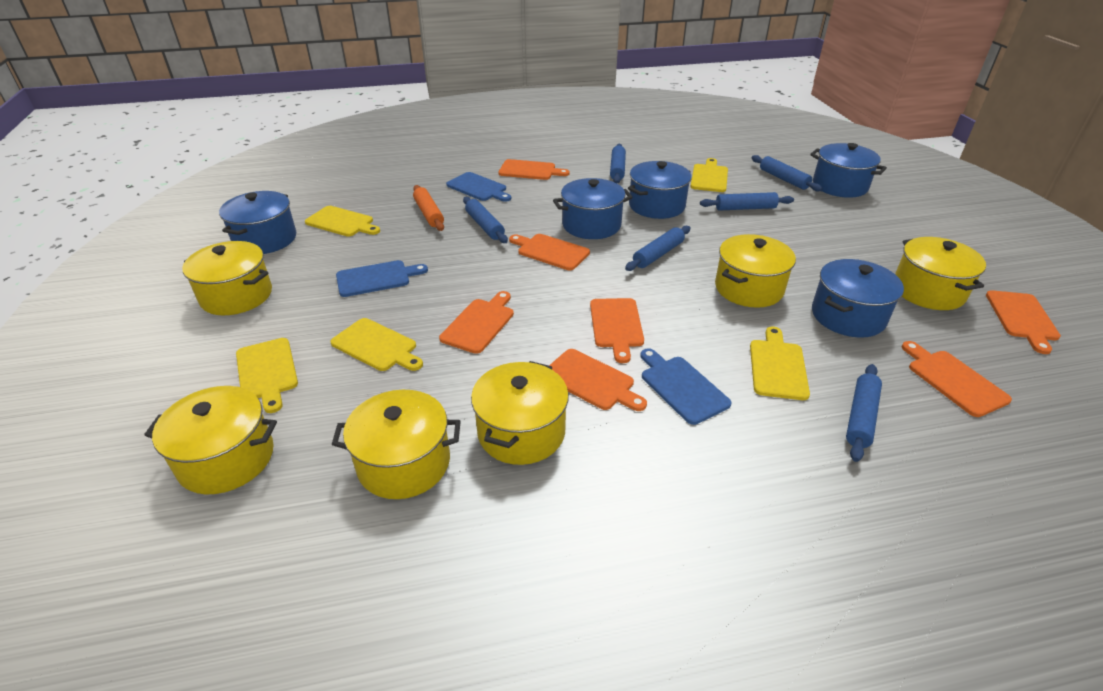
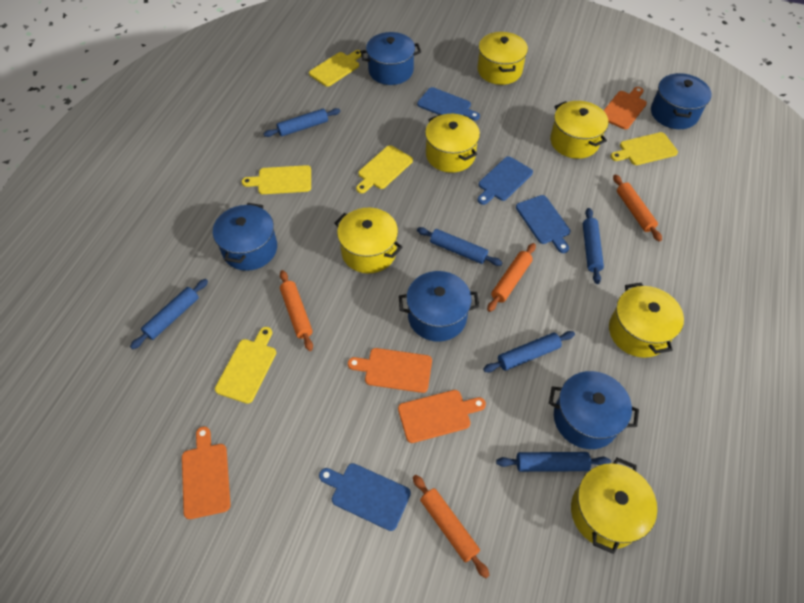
blue cutting board: 3 -> 4
orange cutting board: 7 -> 4
orange rolling pin: 1 -> 4

